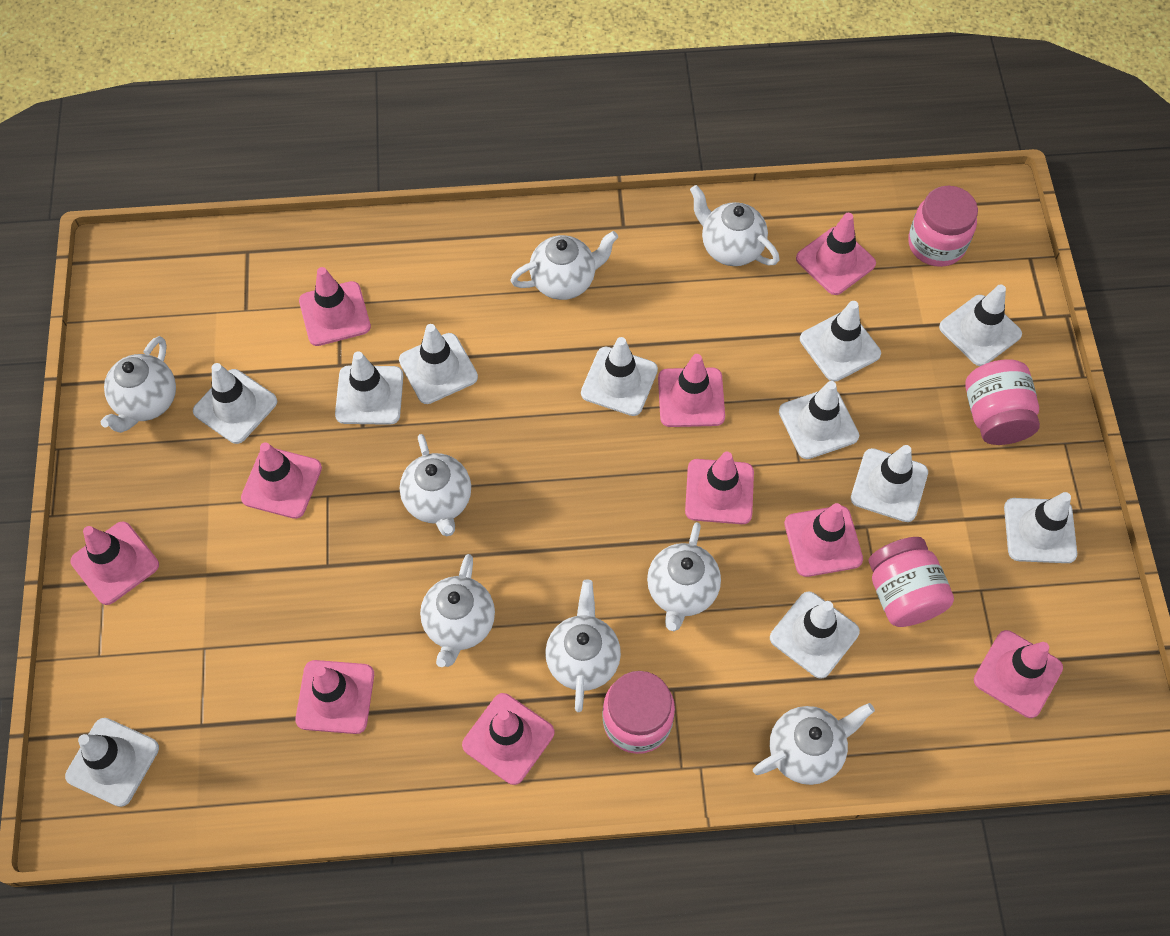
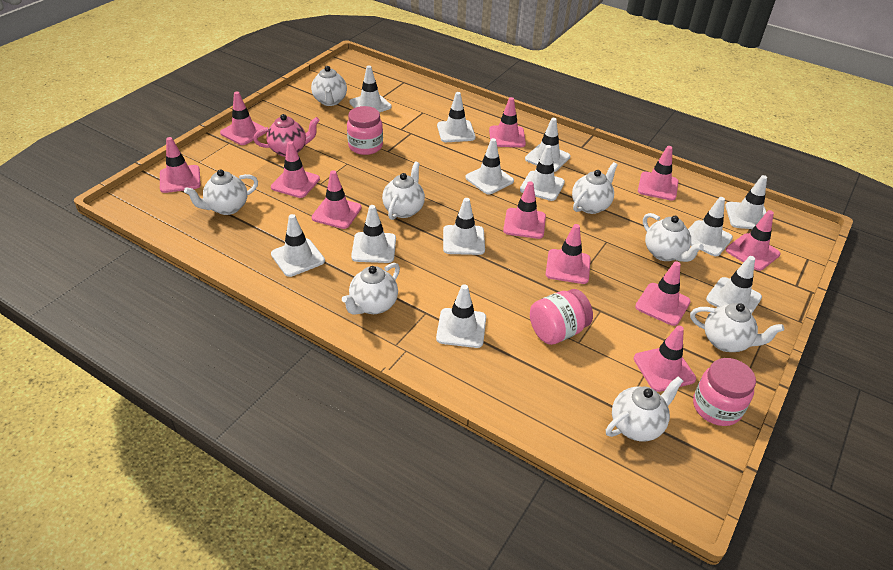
pink jar: 4 -> 3
pink teapot: 0 -> 1
pink traffic cone: 10 -> 11
white traffic cone: 11 -> 12

